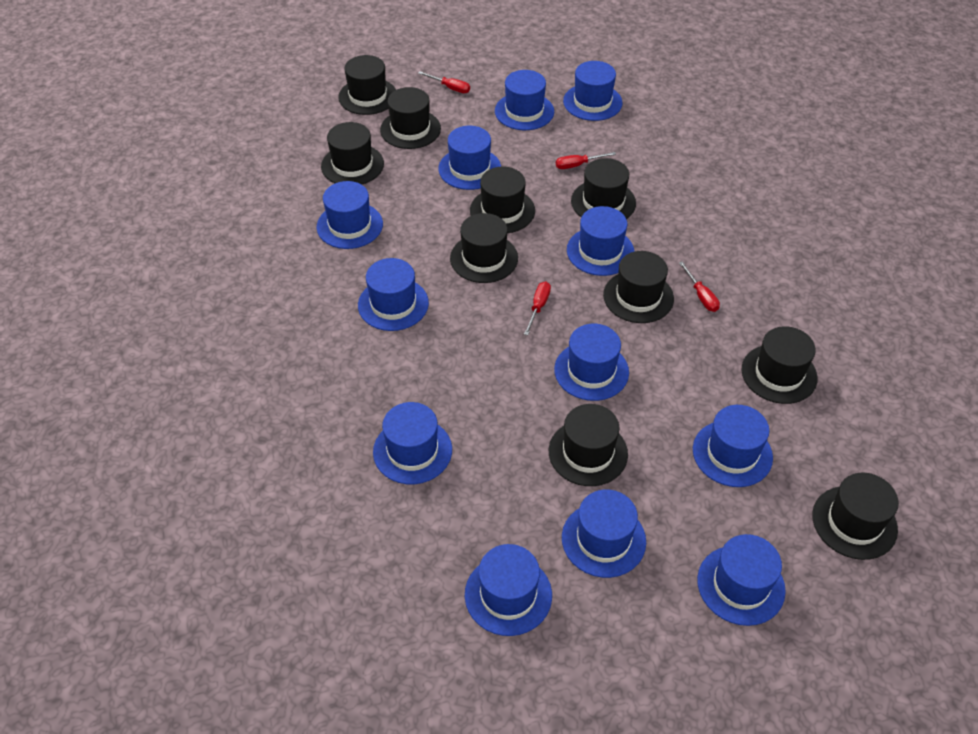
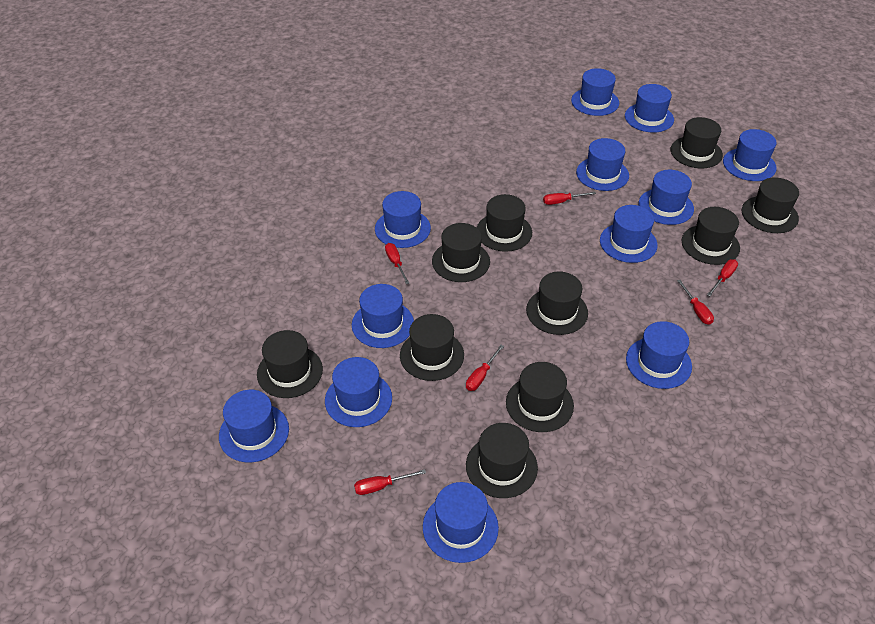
red screwdriver: 4 -> 6

